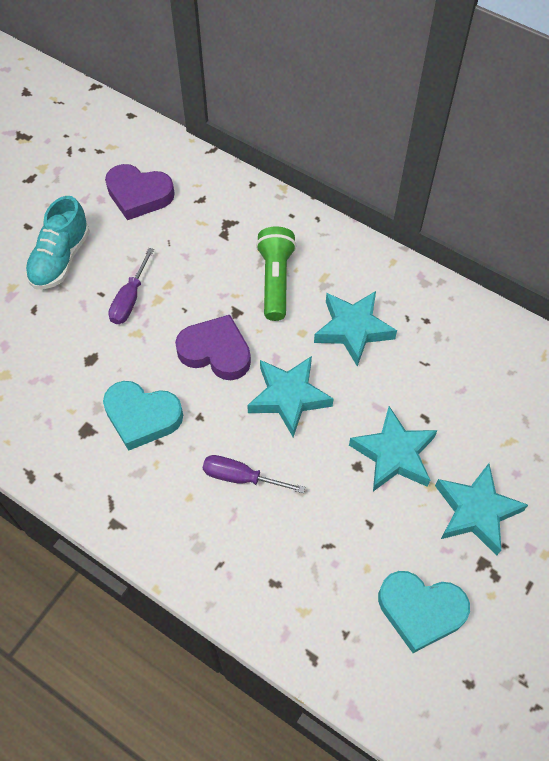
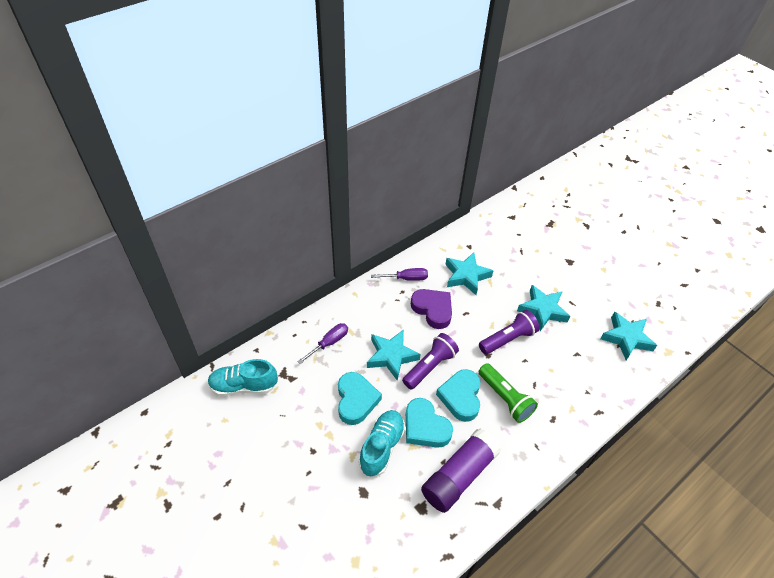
purple flashlight: 0 -> 2
purple glue stick: 0 -> 1
purple heart: 2 -> 1
turquoise heart: 2 -> 3
turquoise shoe: 1 -> 2

